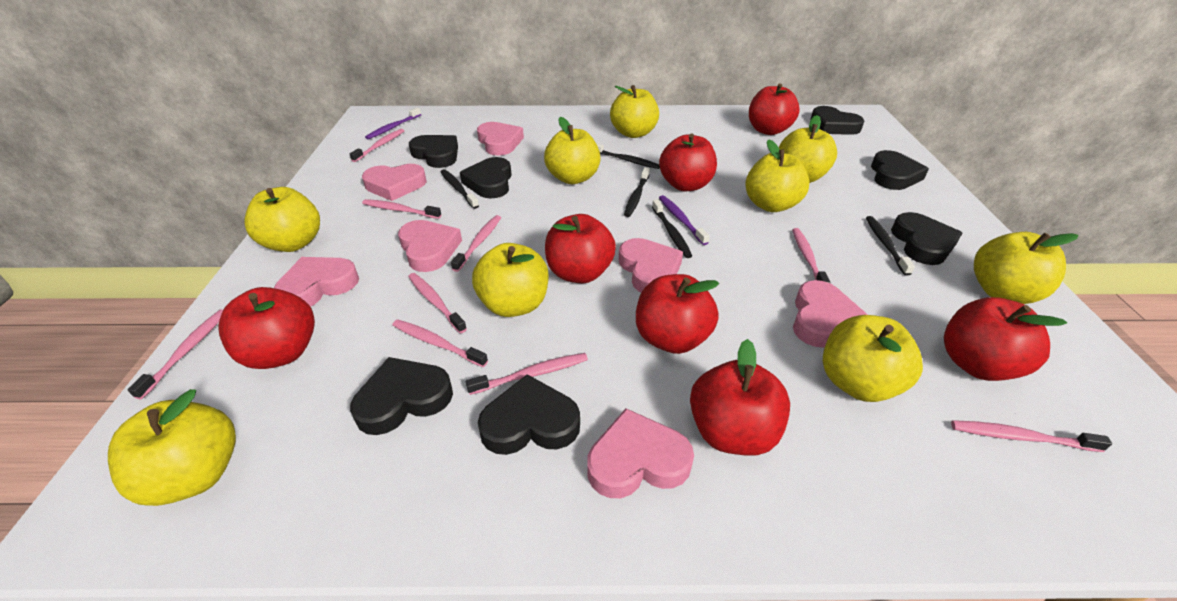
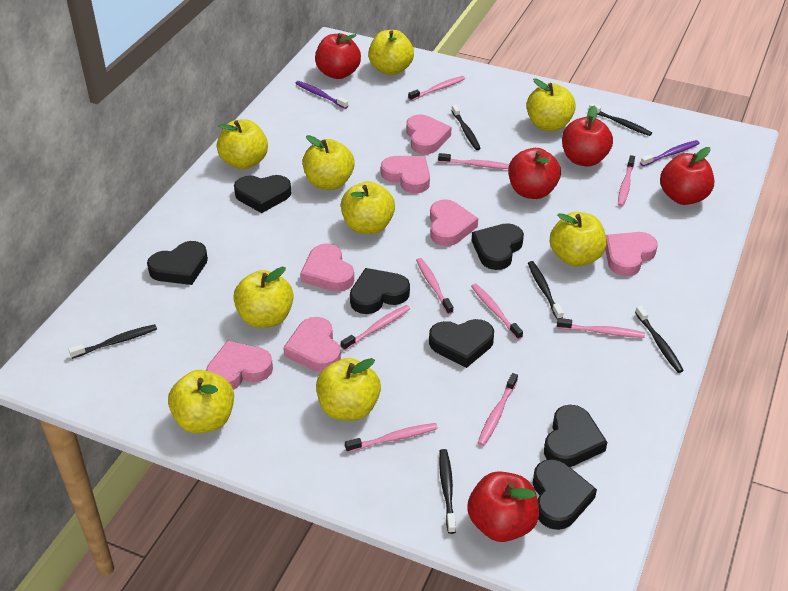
black toothbrush: 5 -> 6
red apple: 7 -> 5

